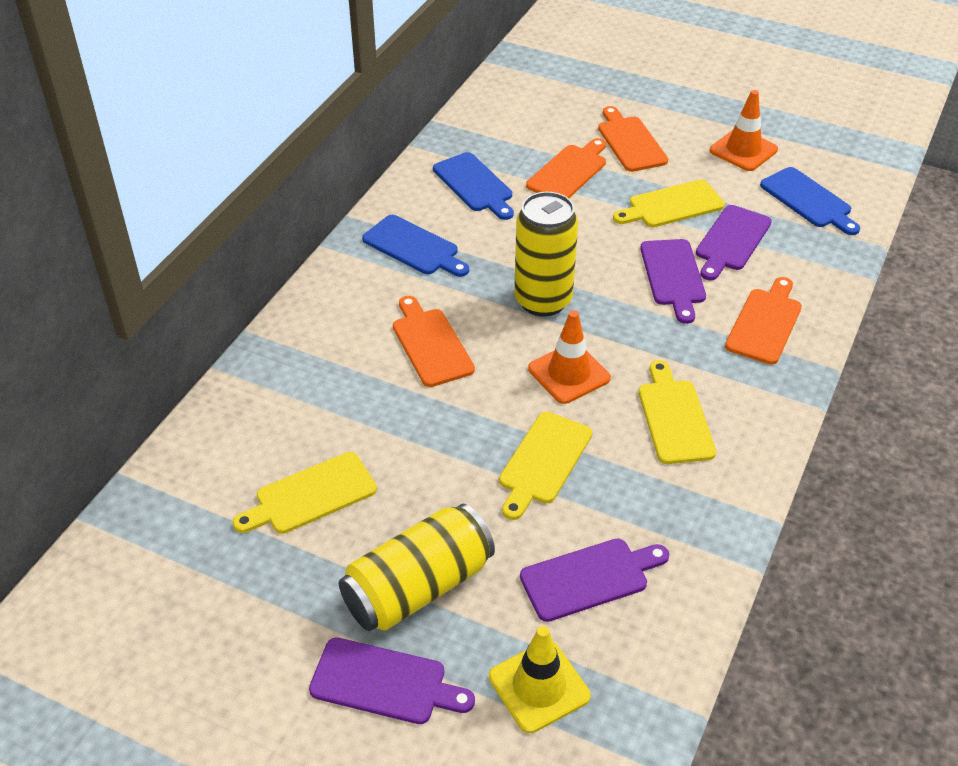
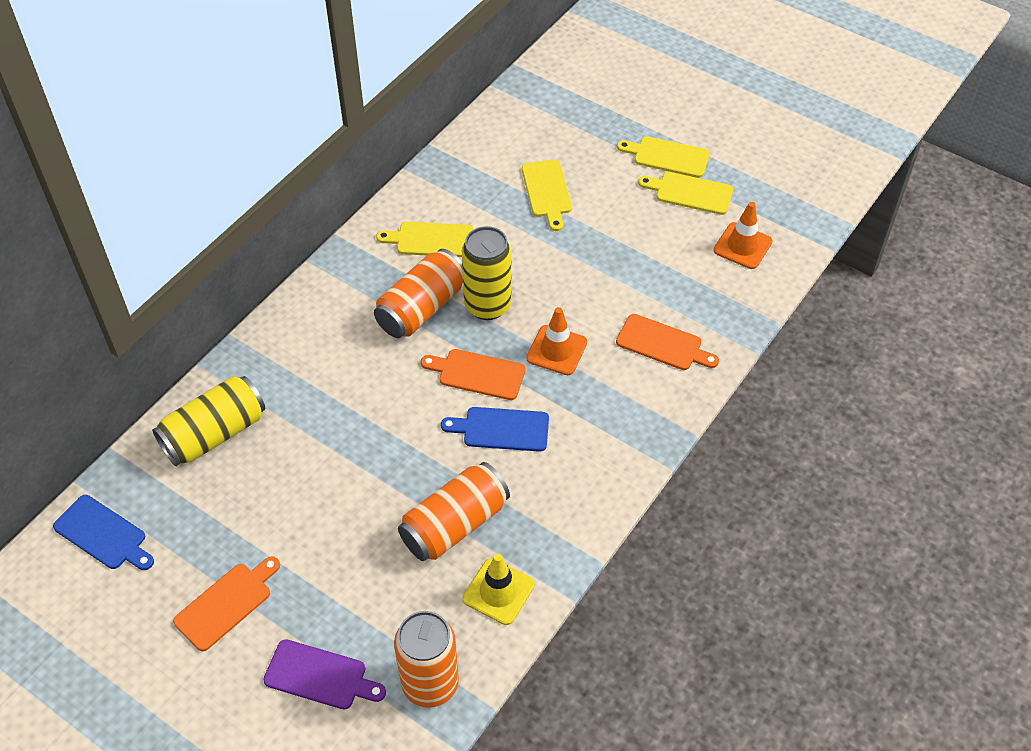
blue cutting board: 3 -> 2
orange can: 0 -> 3
orange cutting board: 4 -> 3
purple cutting board: 4 -> 1

